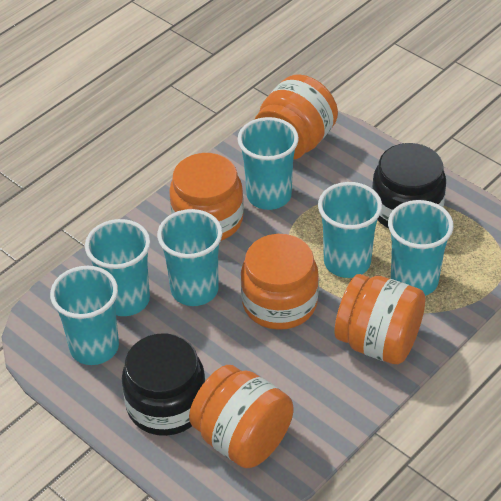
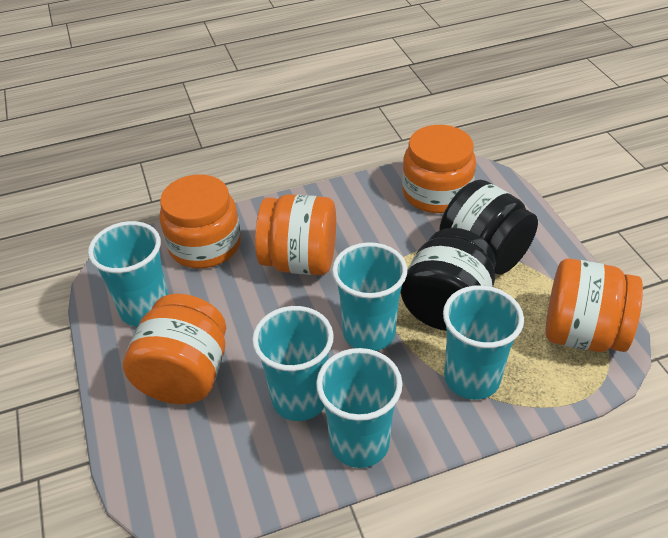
turquoise cup: 6 -> 5

